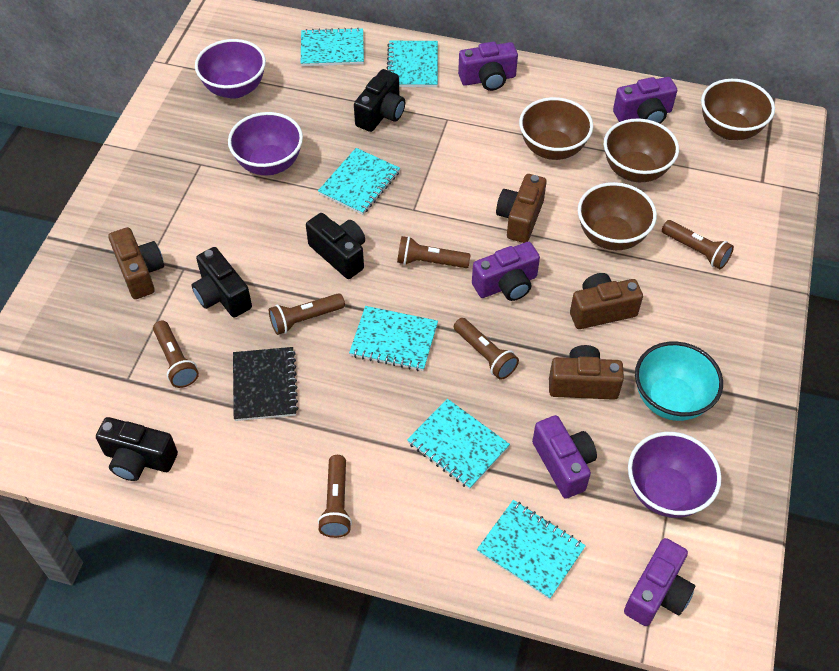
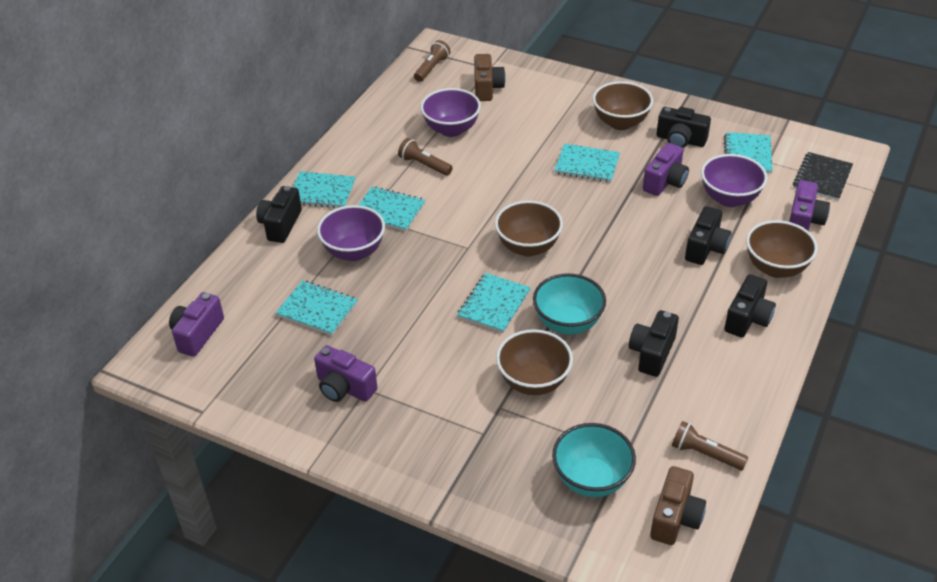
black camera: 4 -> 5
brown camera: 4 -> 2
brown flashlight: 6 -> 3
purple camera: 5 -> 4
turquoise bowl: 1 -> 2

